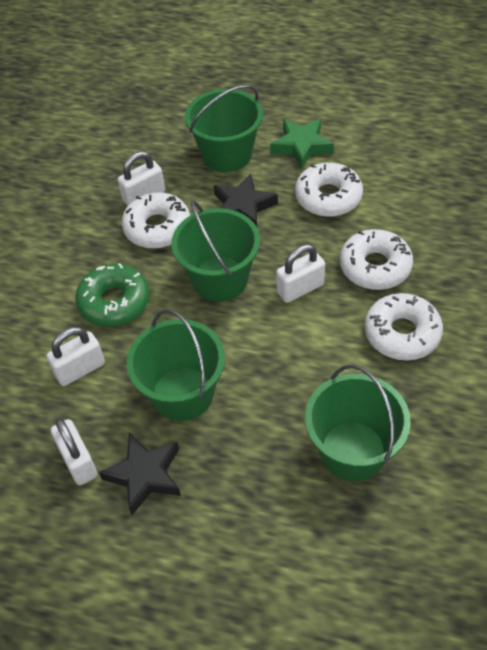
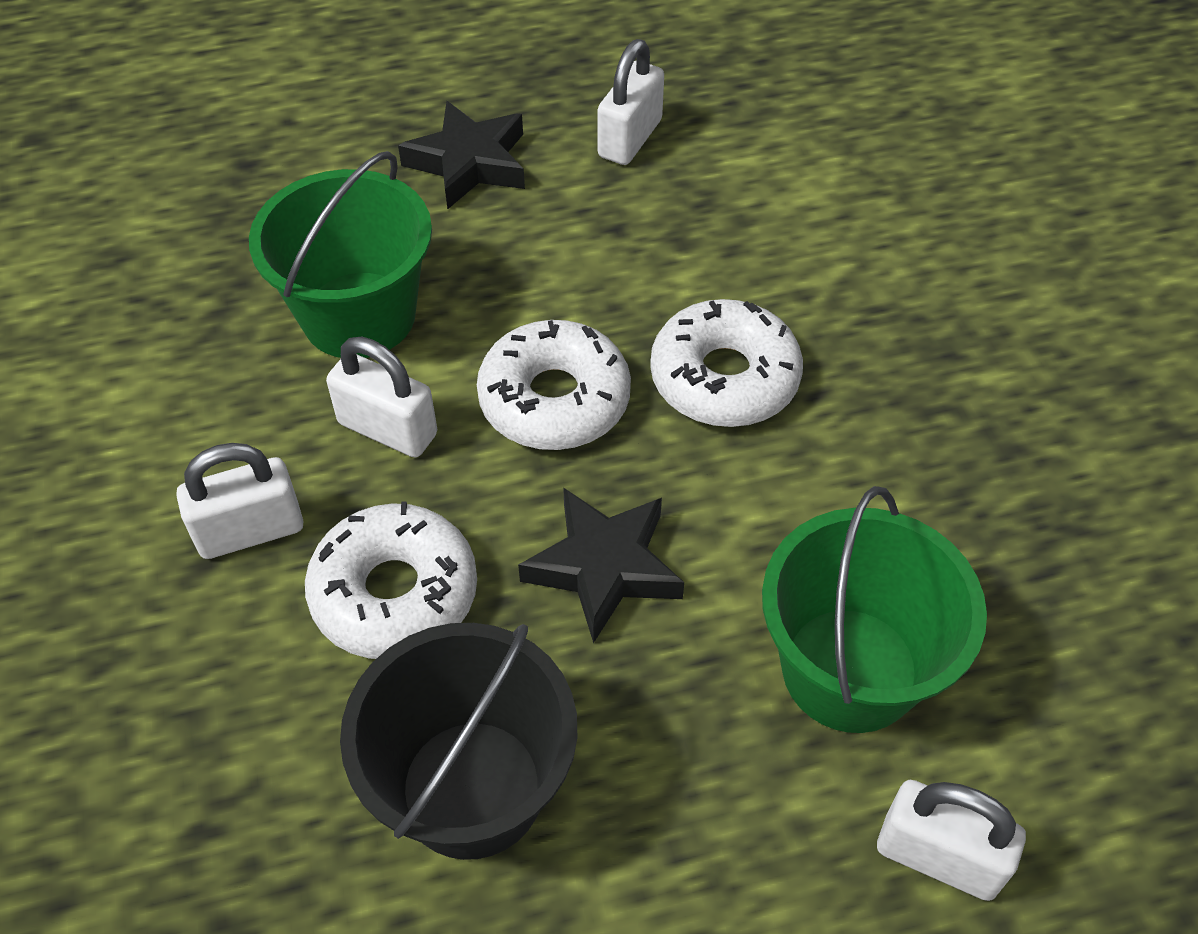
black bucket: 0 -> 1
green bucket: 4 -> 2
green donut: 1 -> 0
green star: 1 -> 0
white donut: 4 -> 3

